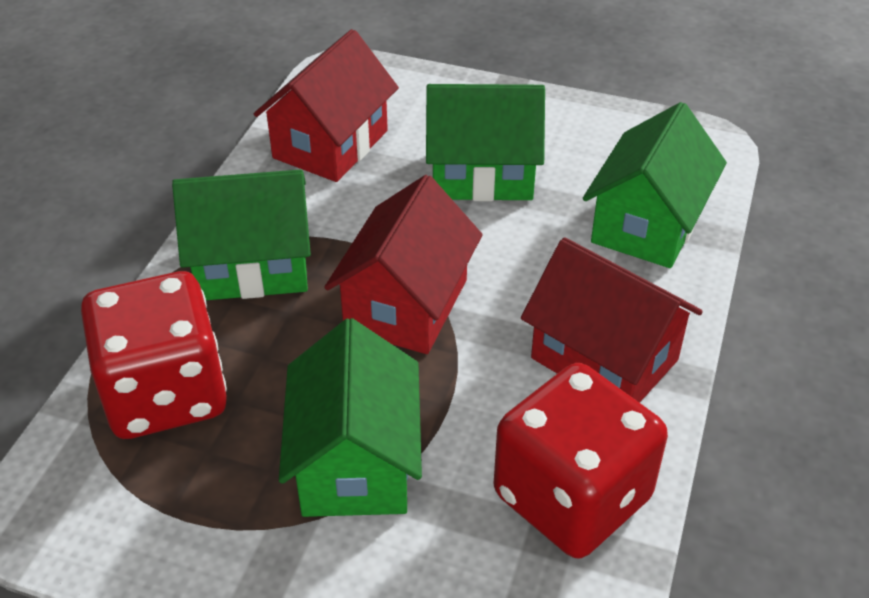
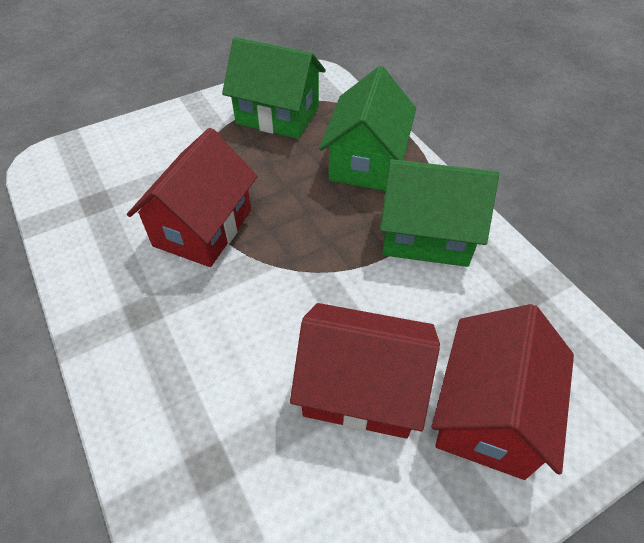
green house: 4 -> 3
red dice: 2 -> 0

